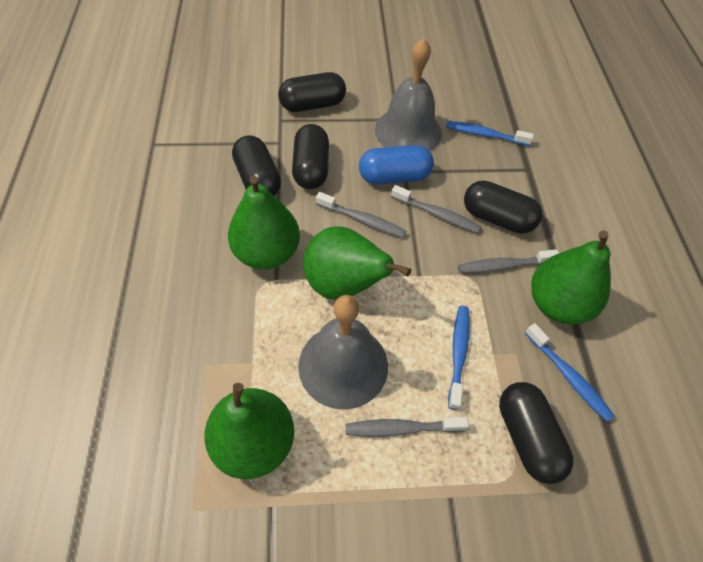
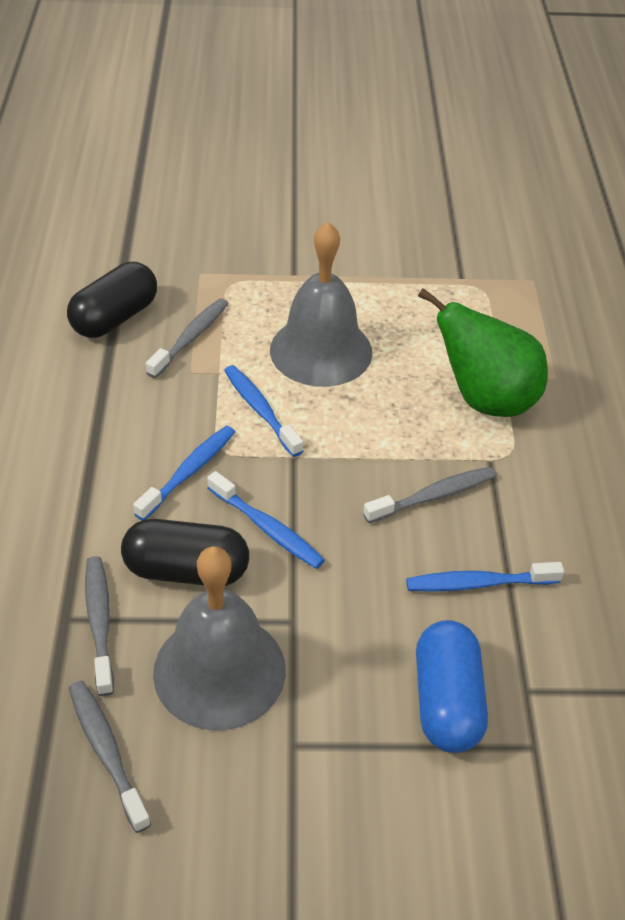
black capsule: 5 -> 2
blue toothbrush: 3 -> 4
green pear: 4 -> 1

